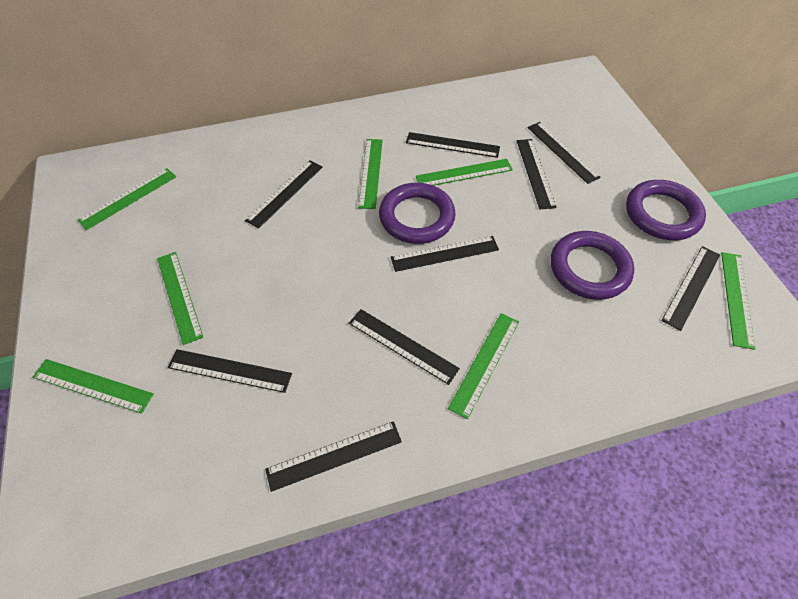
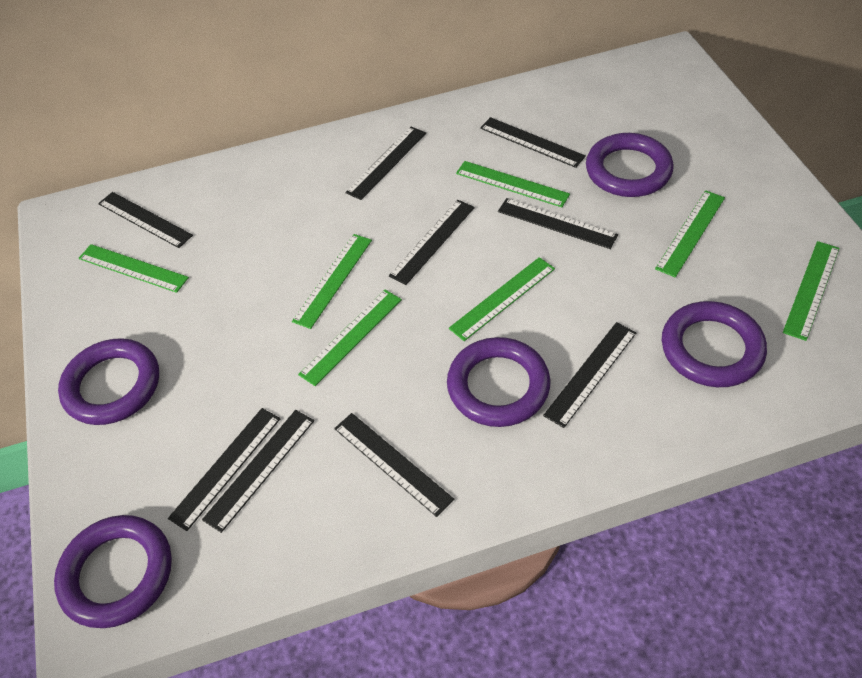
purple ring: 3 -> 5

